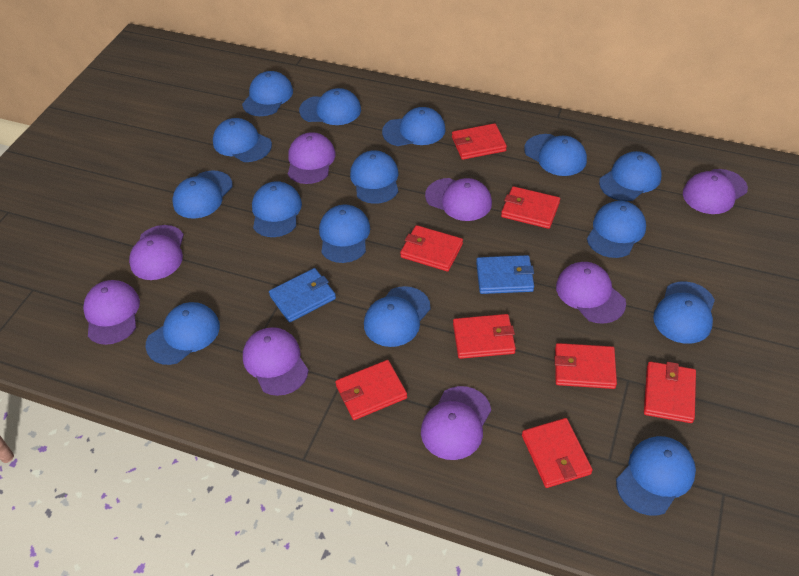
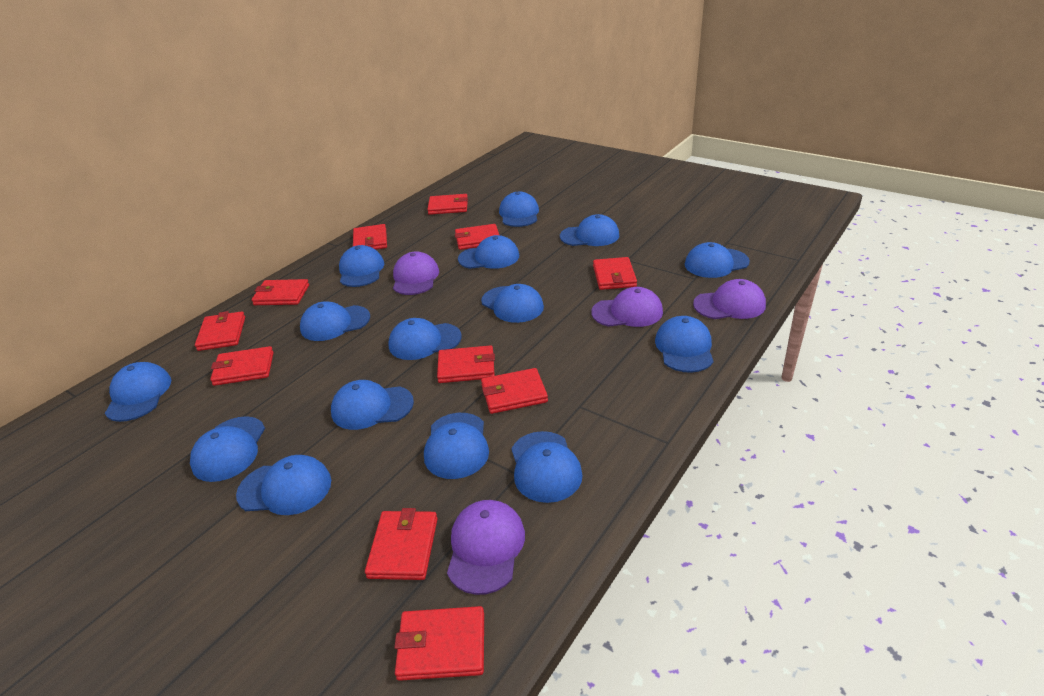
blue wallet: 2 -> 0
purple cap: 8 -> 4
red wallet: 8 -> 11

